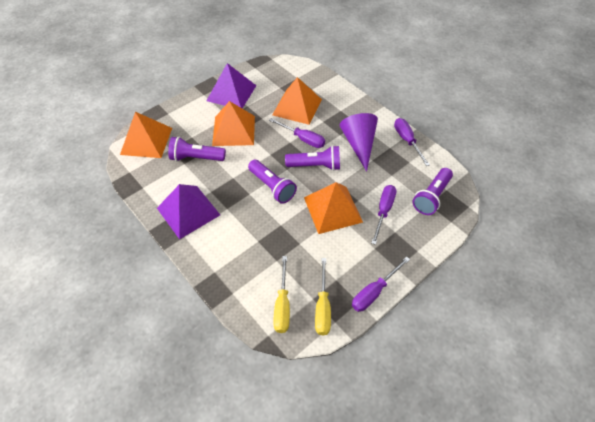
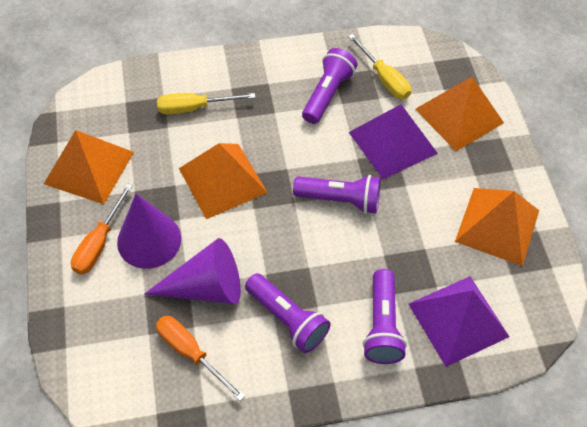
orange screwdriver: 0 -> 2
purple cone: 1 -> 2
purple screwdriver: 4 -> 0

